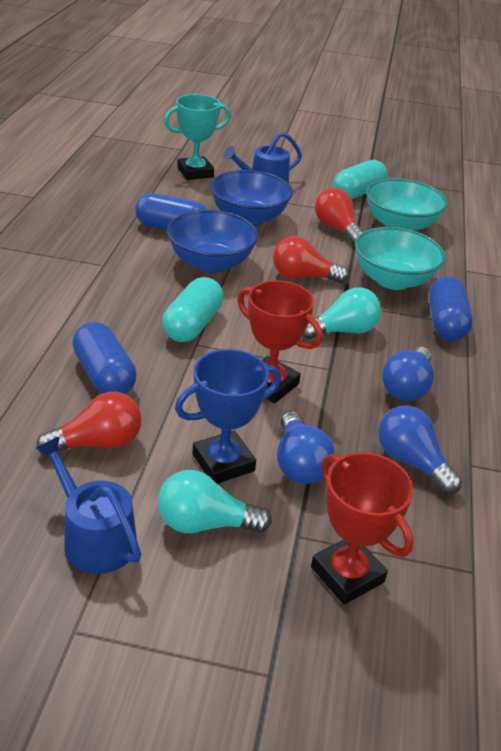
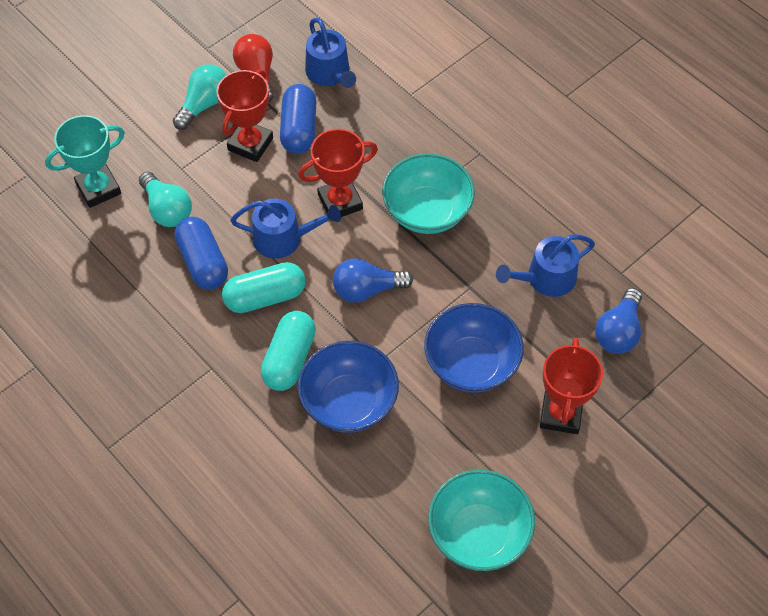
blue capsule: 3 -> 2
blue light bulb: 3 -> 2
blue trophy: 1 -> 0
blue watering can: 2 -> 3
red light bulb: 3 -> 1
red trophy: 2 -> 3

